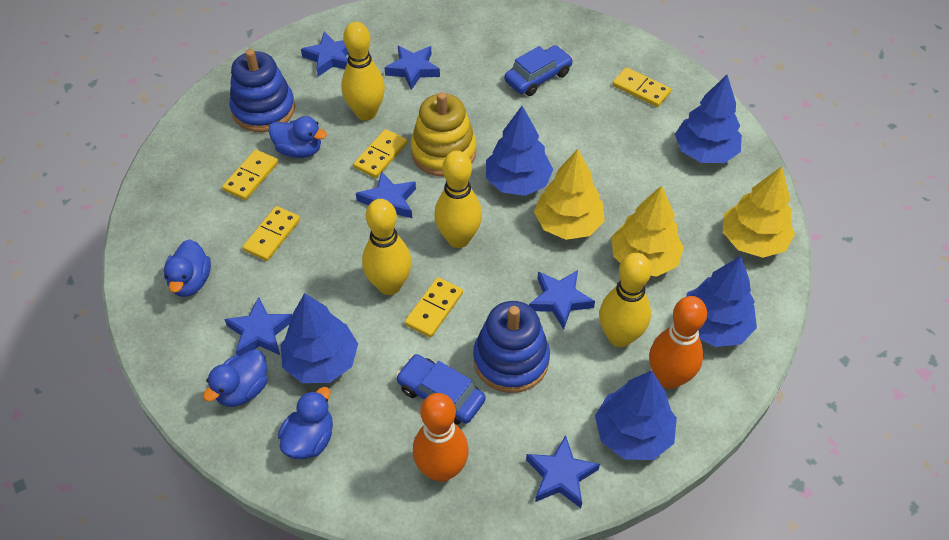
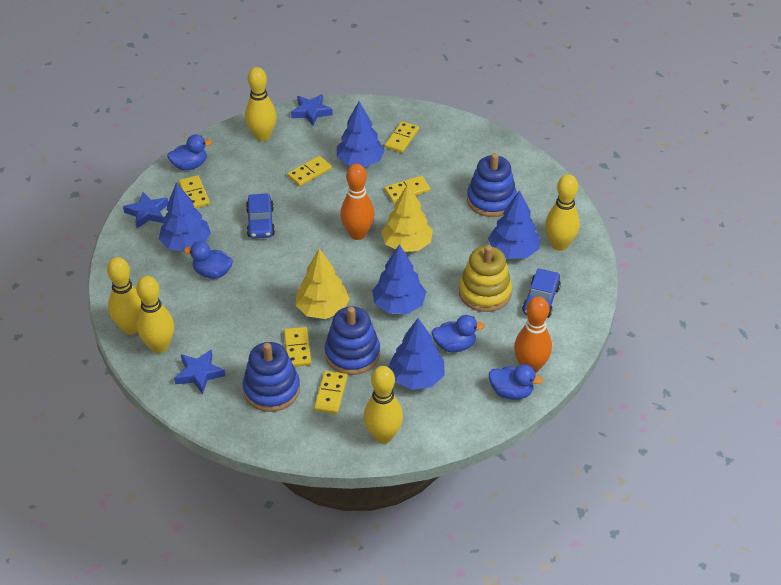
blue stacking toy: 2 -> 3
blue star: 6 -> 3
yellow bowling pin: 4 -> 5
yellow domino: 5 -> 6
yellow tree: 3 -> 2

